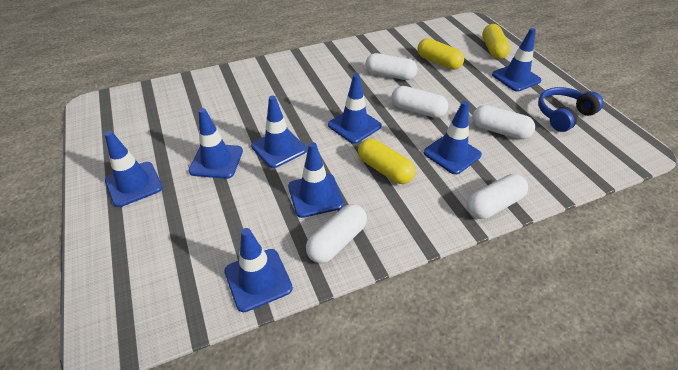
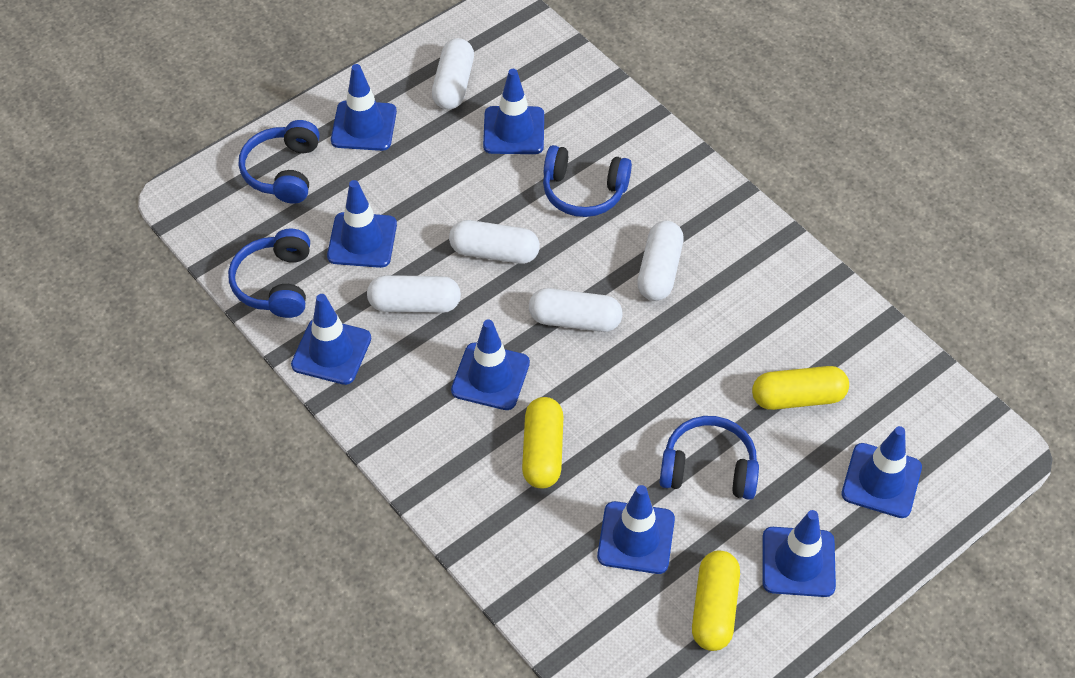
blue headphones: 1 -> 4

